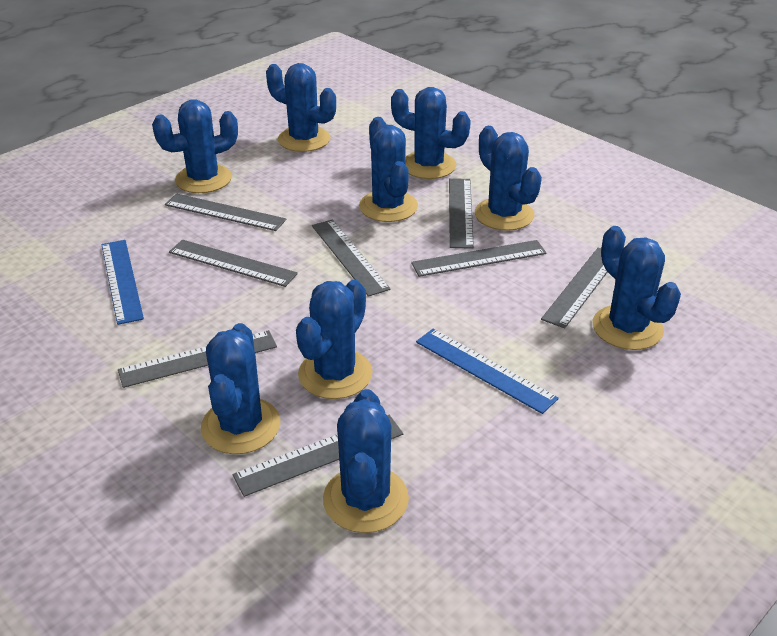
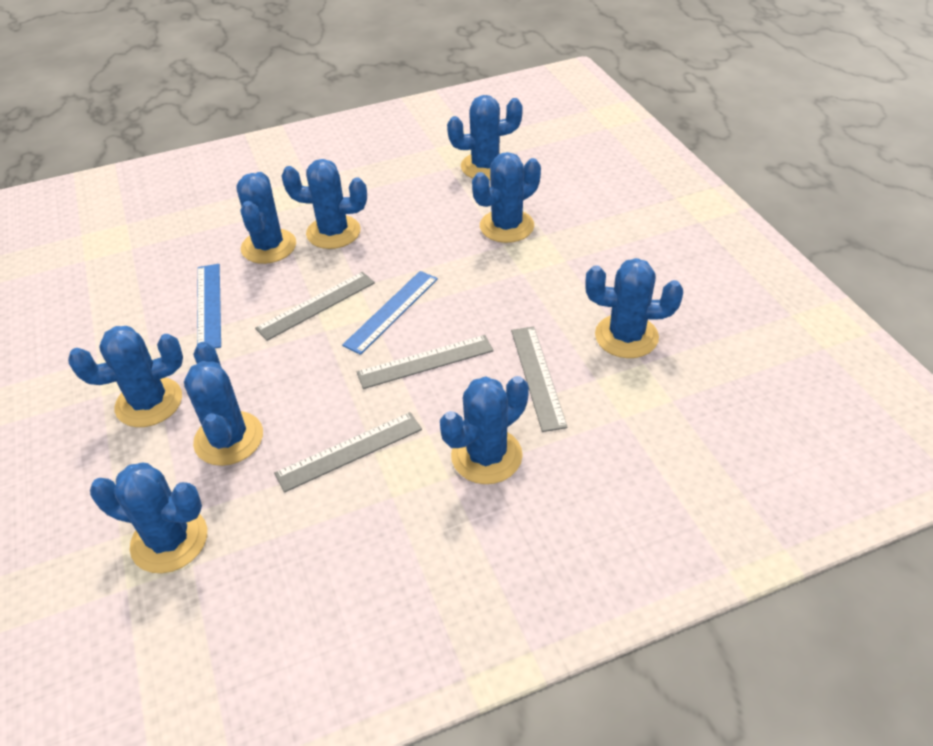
grey ruler: 8 -> 4

